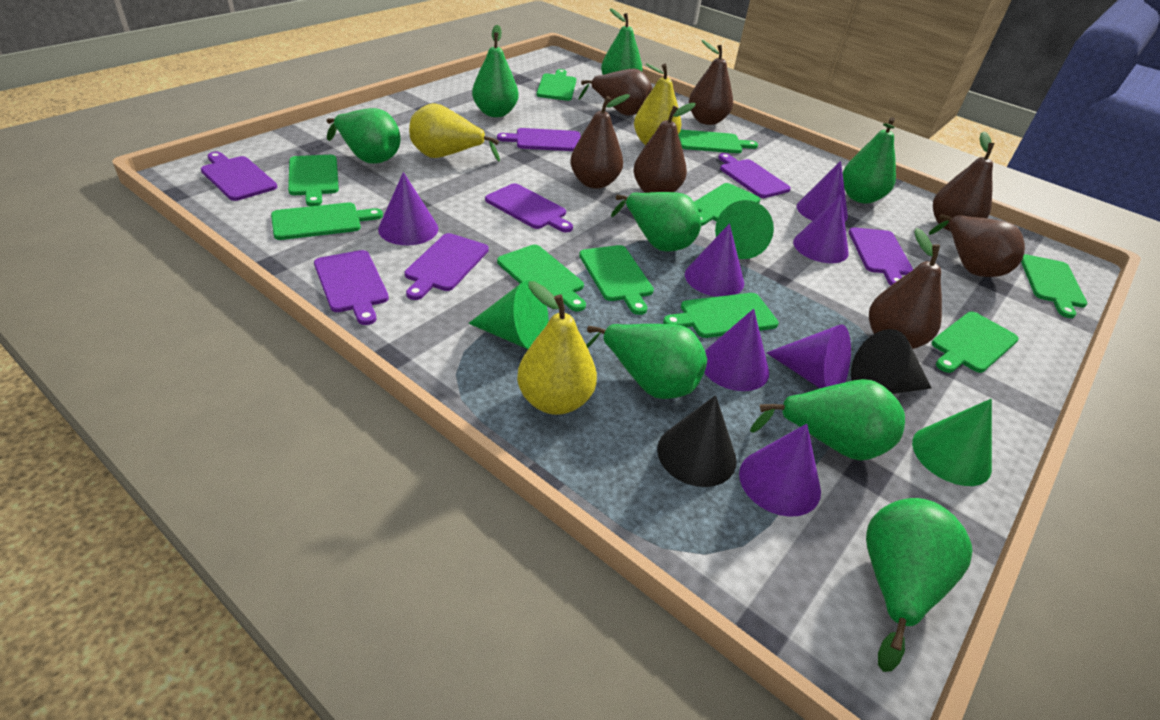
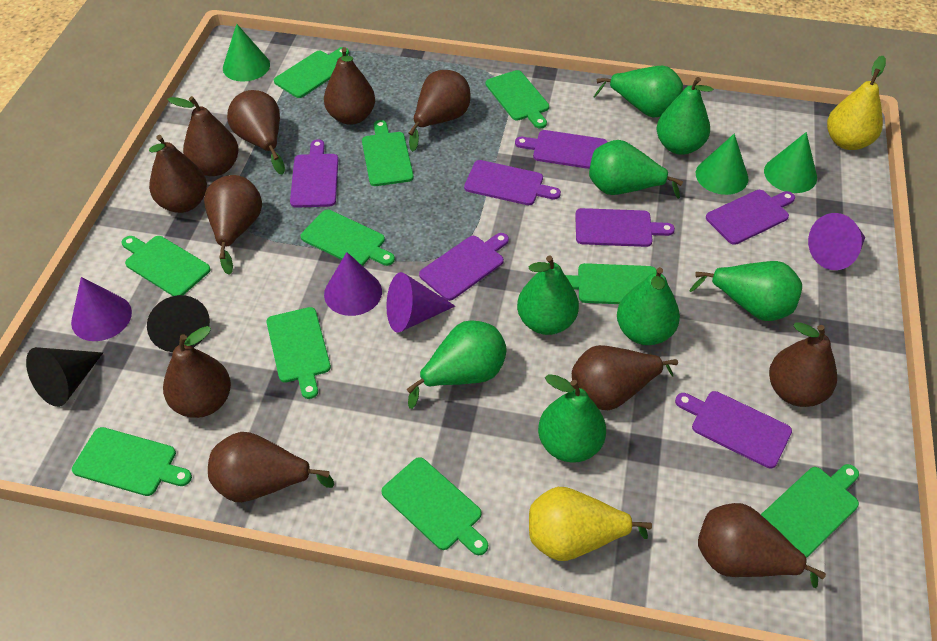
brown pear: 7 -> 11
purple cone: 7 -> 4
yellow pear: 3 -> 2

